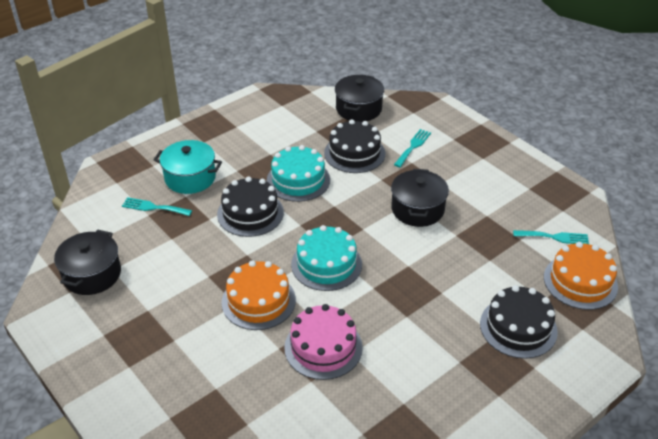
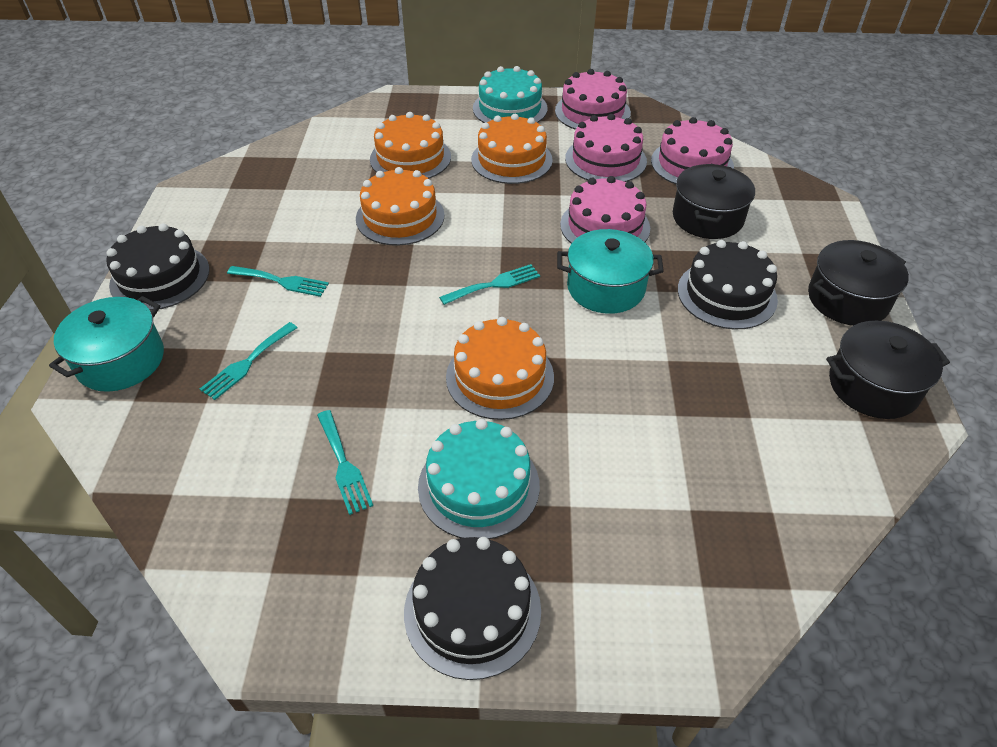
orange cake: 2 -> 4
pink cake: 1 -> 4
turquoise fork: 3 -> 4
turquoise pot: 1 -> 2

